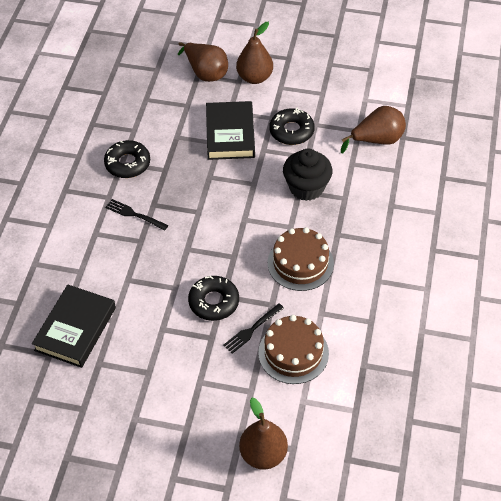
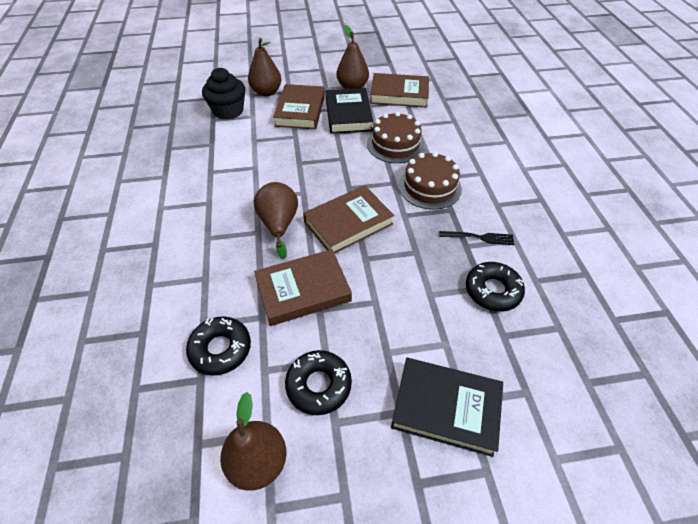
black fork: 2 -> 1
brown book: 0 -> 4

